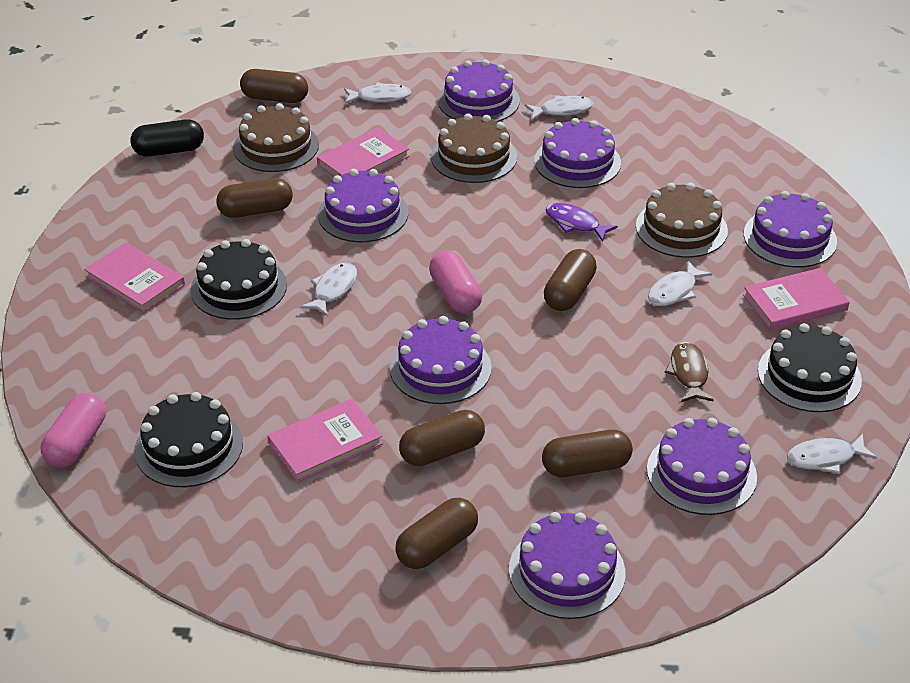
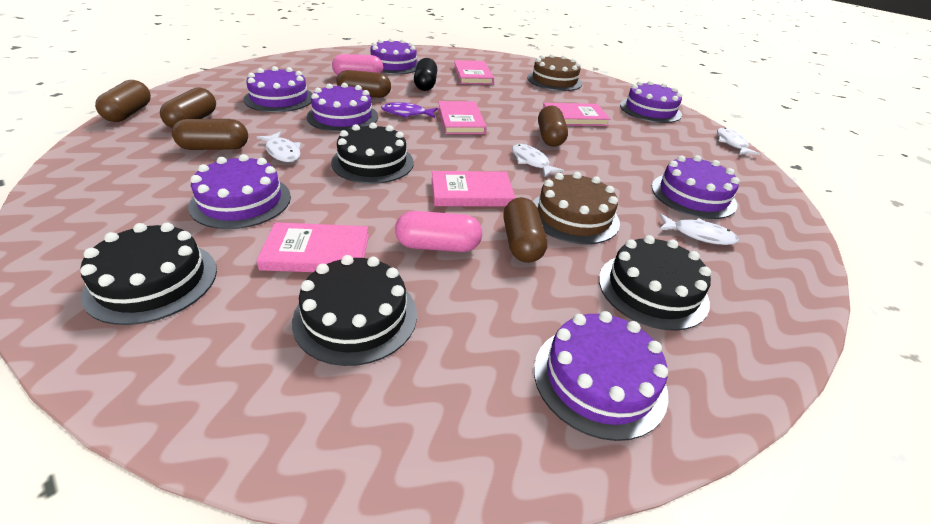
black cake: 3 -> 4
brown cake: 3 -> 2
brown fish: 1 -> 0
pink book: 4 -> 5
white fish: 5 -> 4

